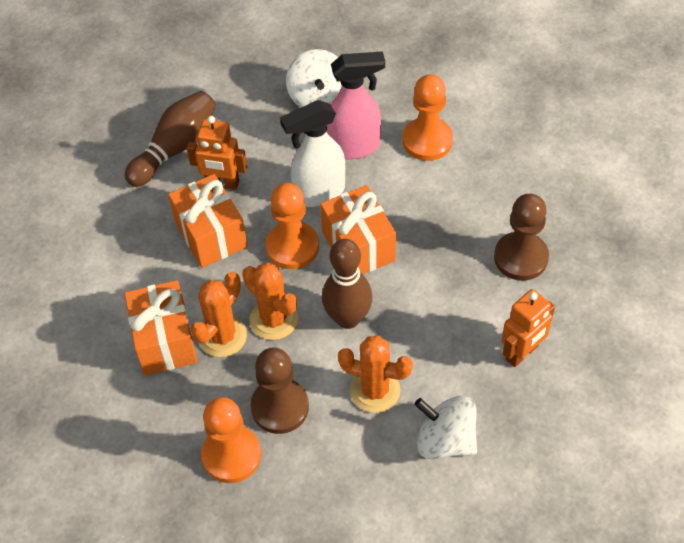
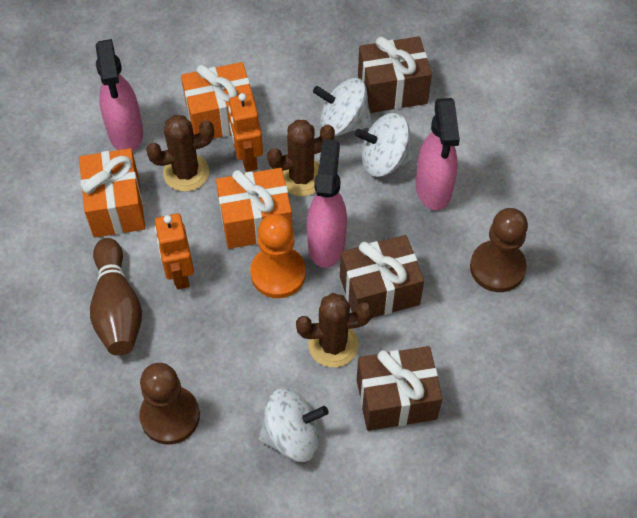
brown bowling pin: 2 -> 1
brown cactus: 0 -> 3
brown gift: 0 -> 3
orange cactus: 3 -> 0
orange pawn: 3 -> 1
pink spray bottle: 1 -> 3
white spinning top: 2 -> 3
white spray bottle: 1 -> 0

